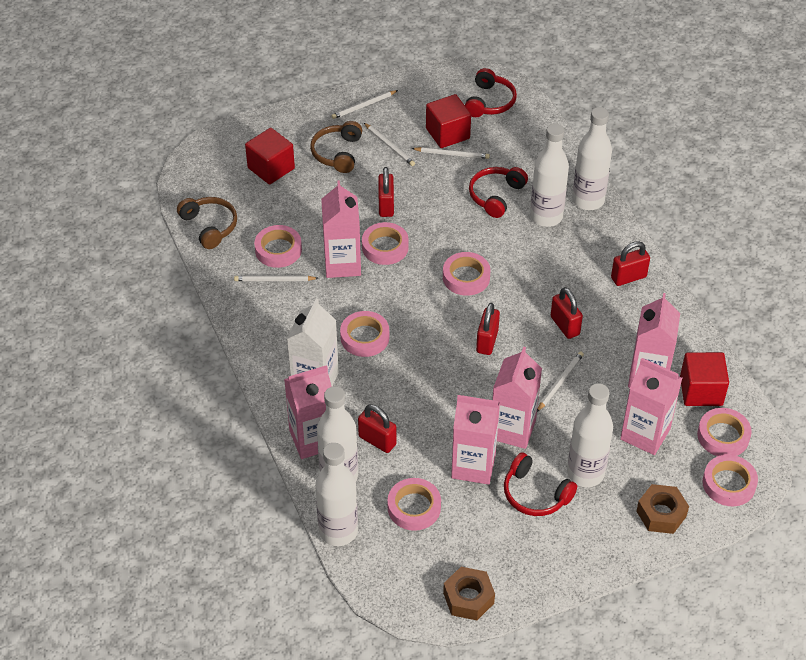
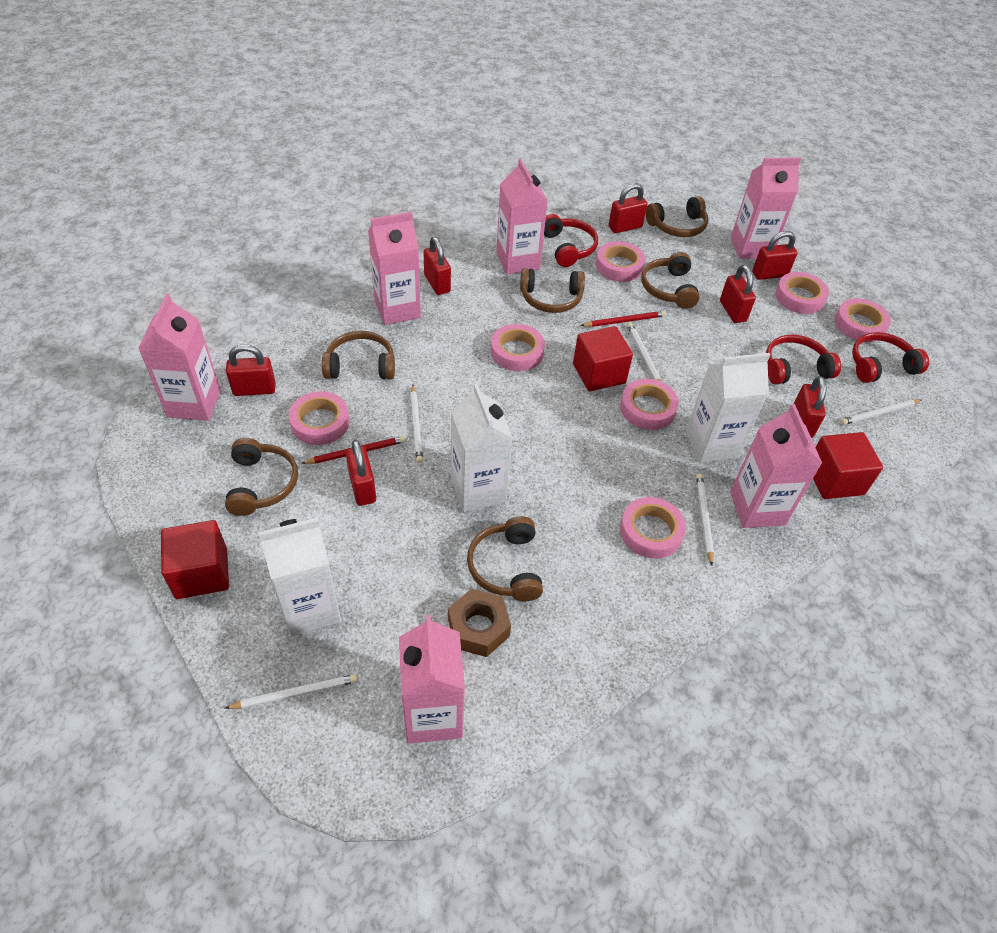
brown headphones: 2 -> 6
brown nut: 2 -> 1
red padlock: 5 -> 7
red pencil: 0 -> 2
white bottle: 5 -> 0
white carton: 1 -> 3

